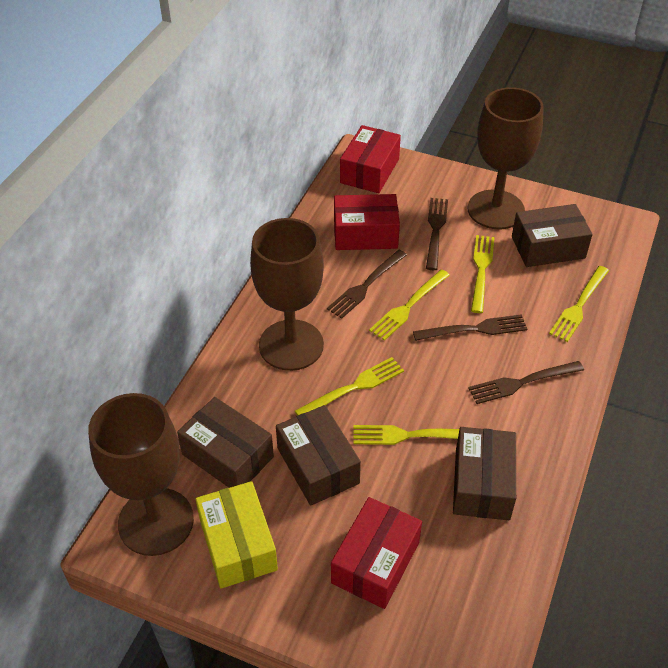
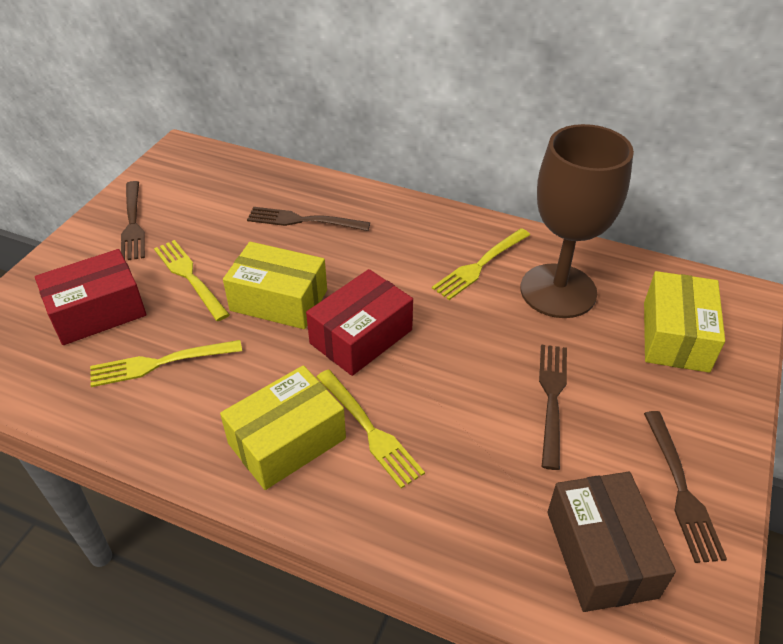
brown box: 4 -> 1
brown goblet: 3 -> 1
red box: 3 -> 2
yellow box: 1 -> 3
yellow fork: 5 -> 4

